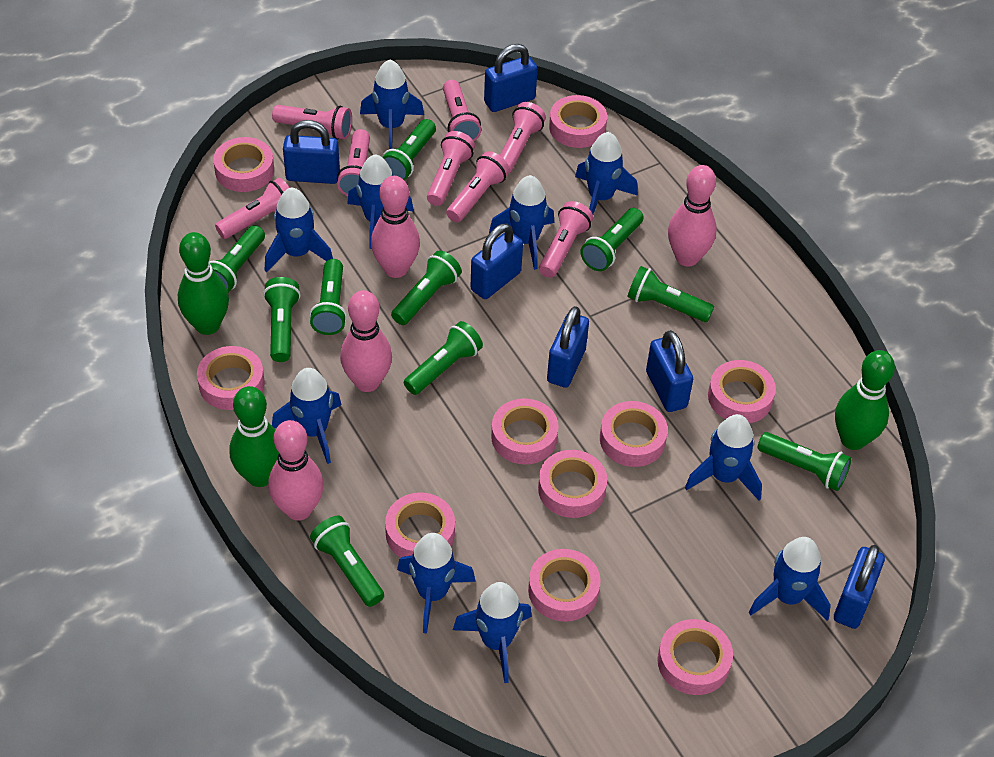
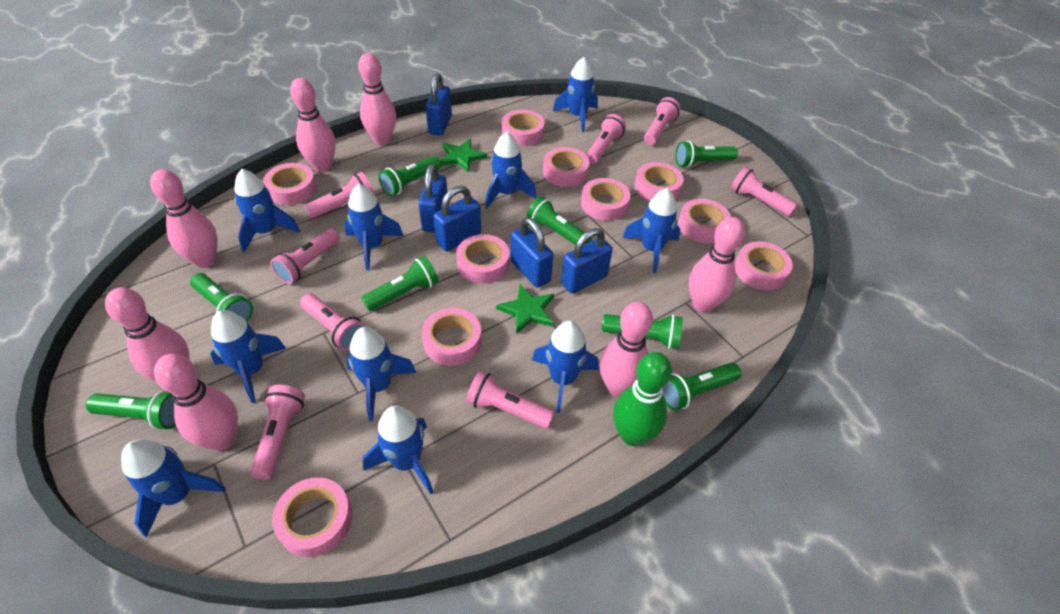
blue padlock: 6 -> 5
green bowling pin: 3 -> 1
green flashlight: 10 -> 8
green star: 0 -> 2
pink bowling pin: 4 -> 7

